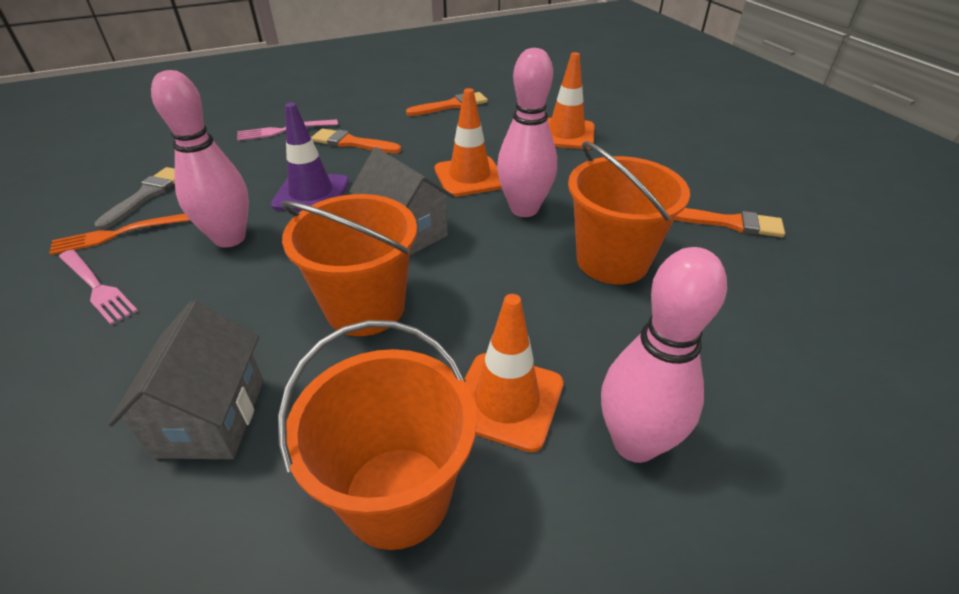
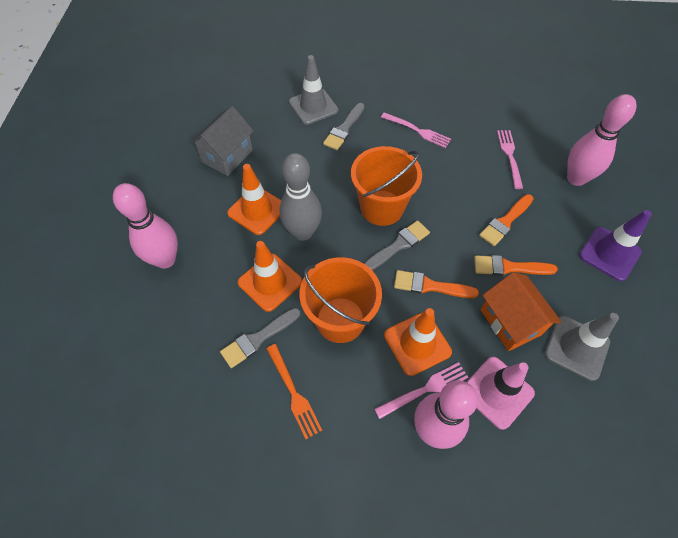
grey bowling pin: 0 -> 1
grey brush: 1 -> 3
grey house: 2 -> 1
grey traffic cone: 0 -> 2
orange bucket: 3 -> 2
orange house: 0 -> 1
pink fork: 2 -> 3
pink traffic cone: 0 -> 1

